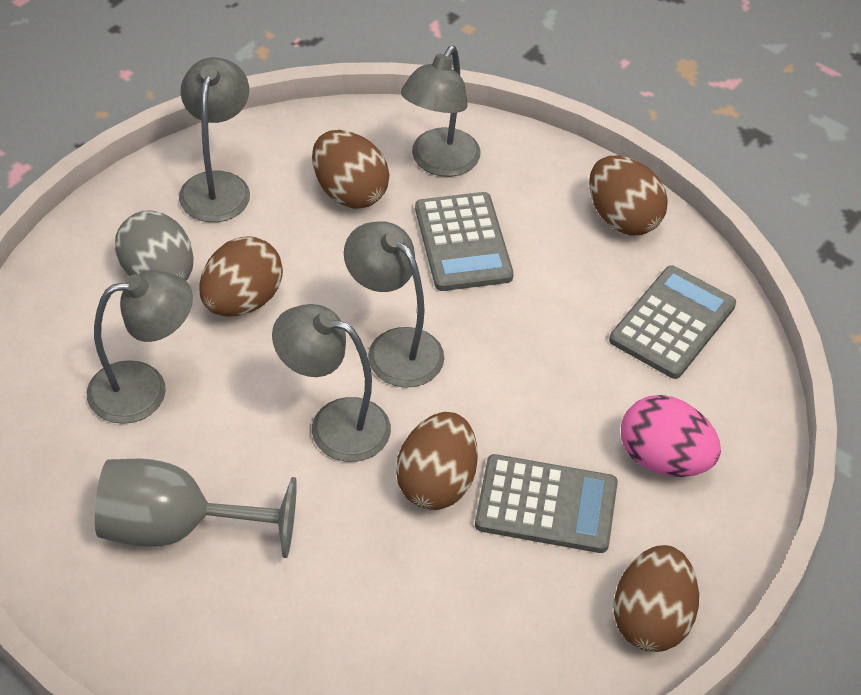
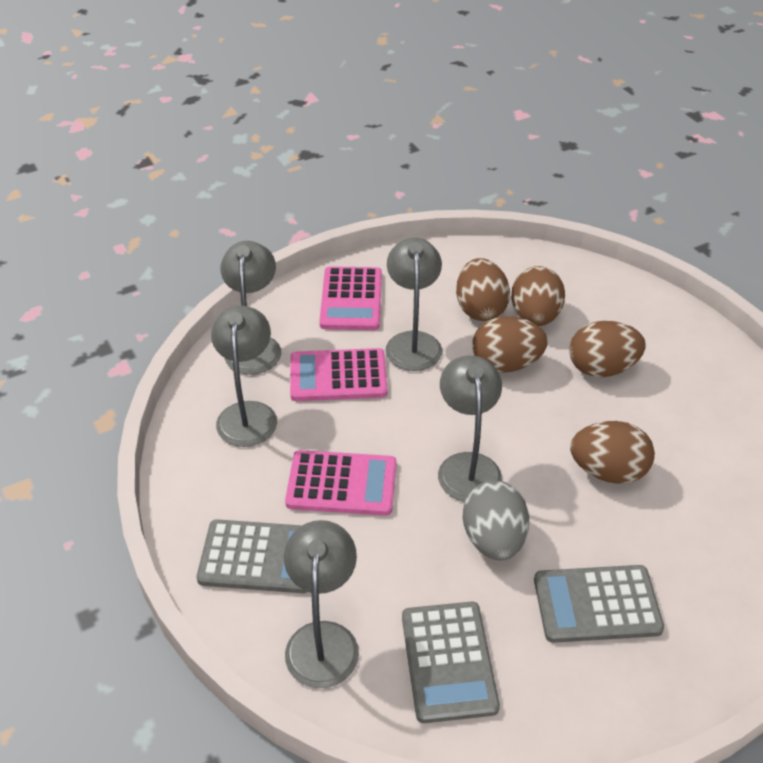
grey goblet: 1 -> 0
pink calculator: 0 -> 3
pink egg: 1 -> 0

